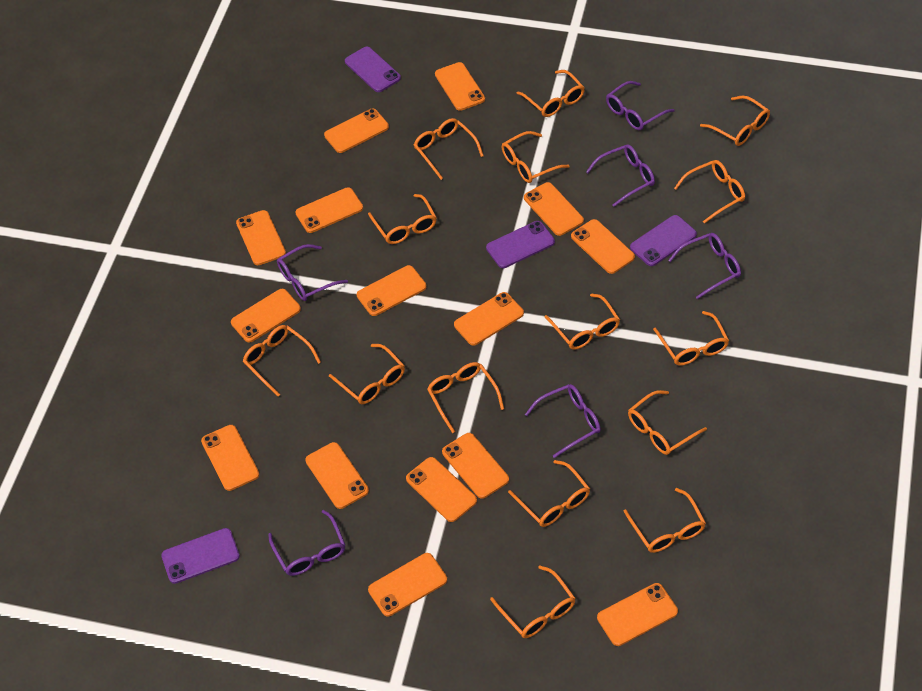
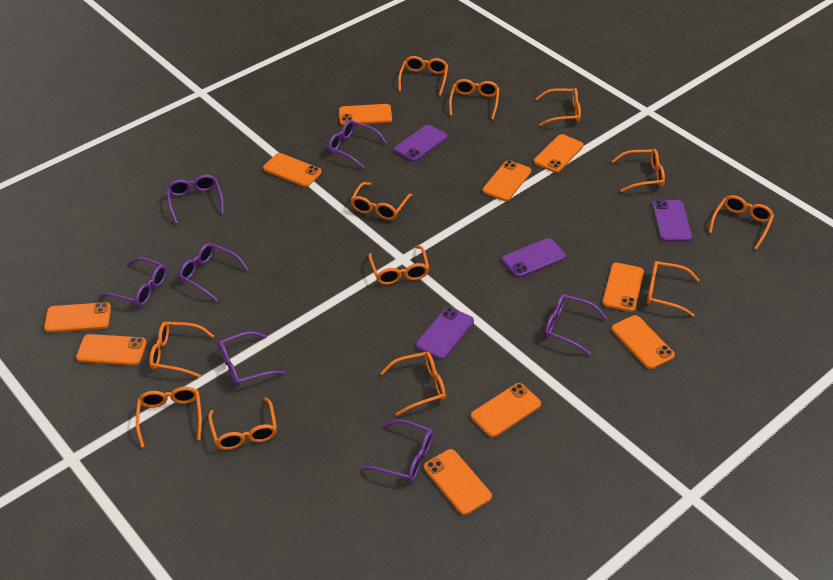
orange glasses: 15 -> 12
orange phone: 15 -> 10
purple glasses: 6 -> 7

